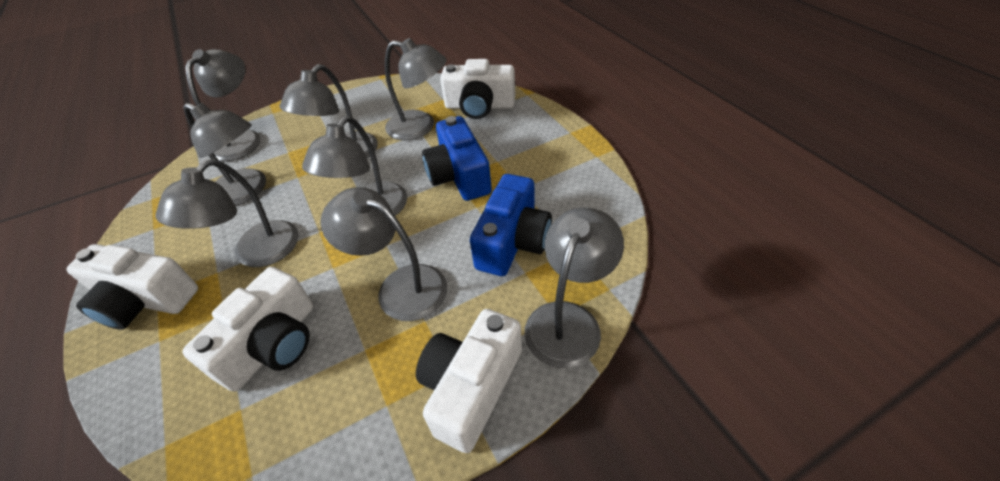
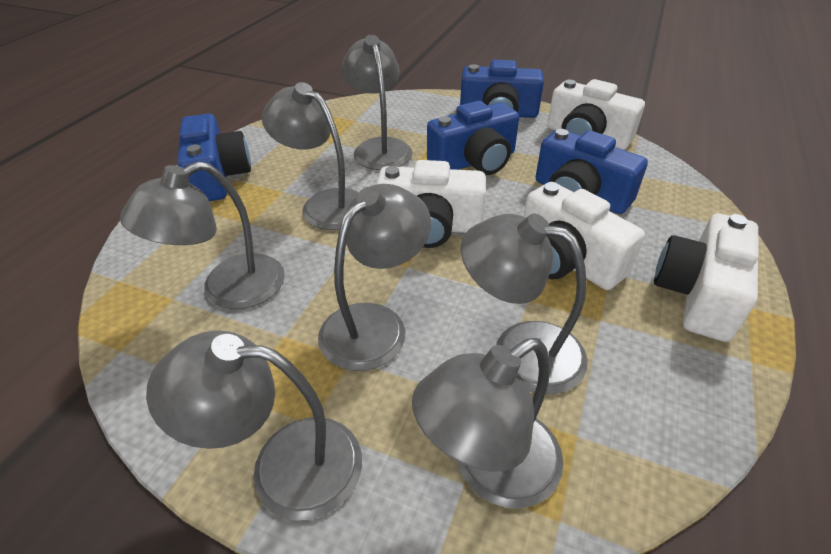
blue camera: 2 -> 4
grey lamp: 8 -> 7

